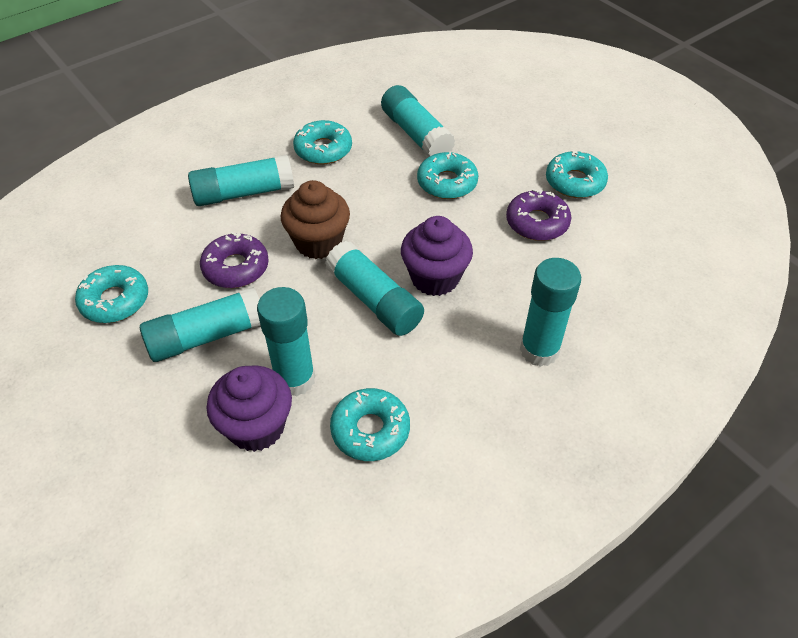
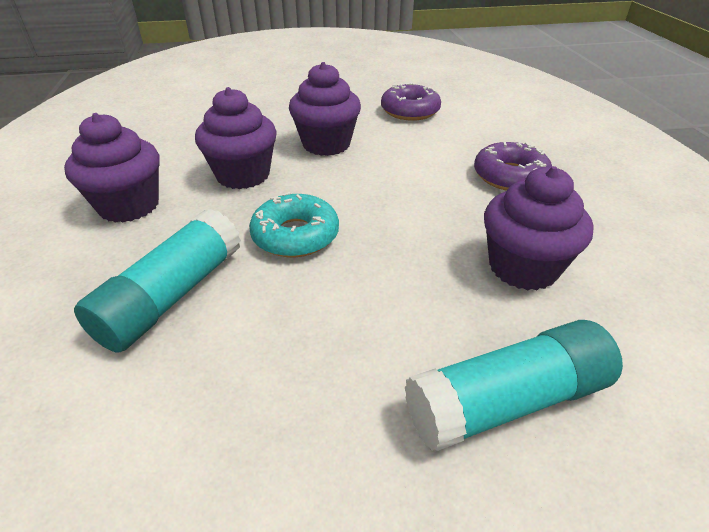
brown cupcake: 1 -> 0
purple cupcake: 2 -> 4
turquoise donut: 5 -> 1
turquoise glue stick: 6 -> 2

